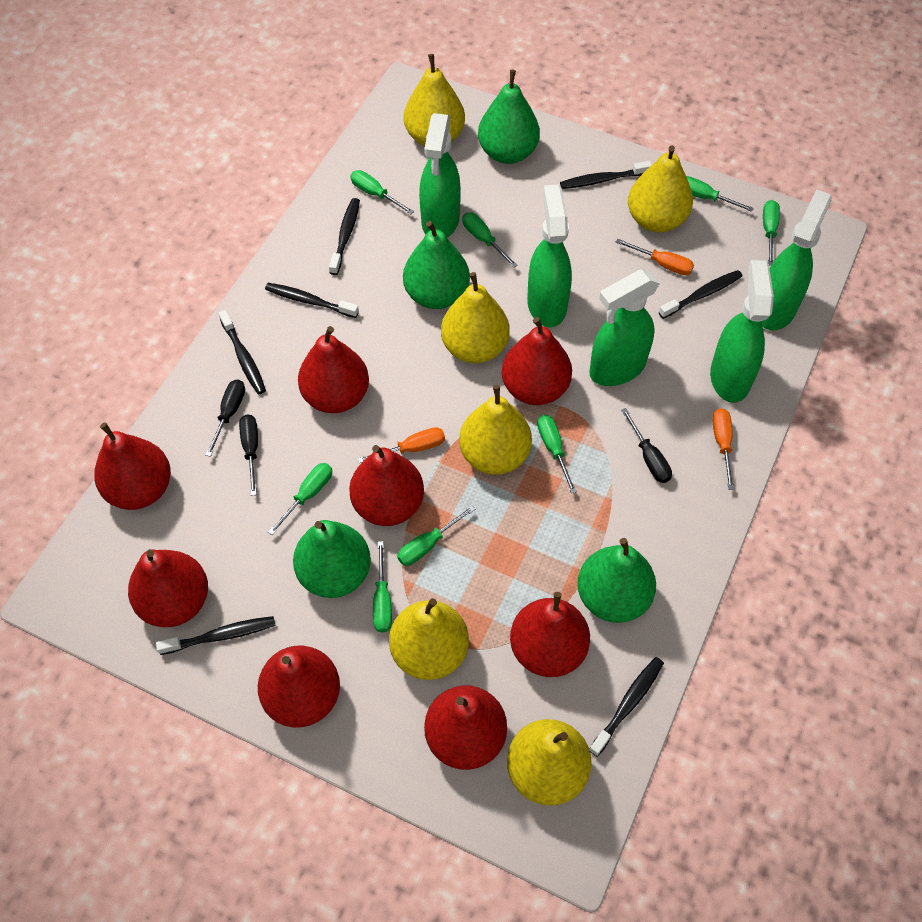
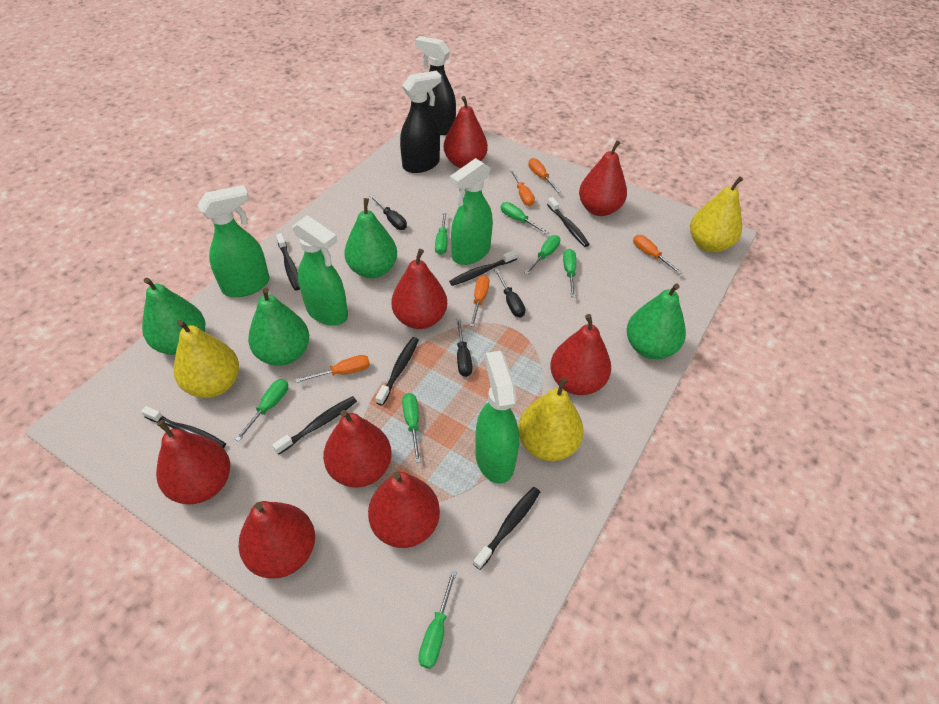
black spray bottle: 0 -> 2
green screwdriver: 8 -> 7
green spray bottle: 5 -> 4
orange screwdriver: 3 -> 5
yellow pear: 6 -> 3

